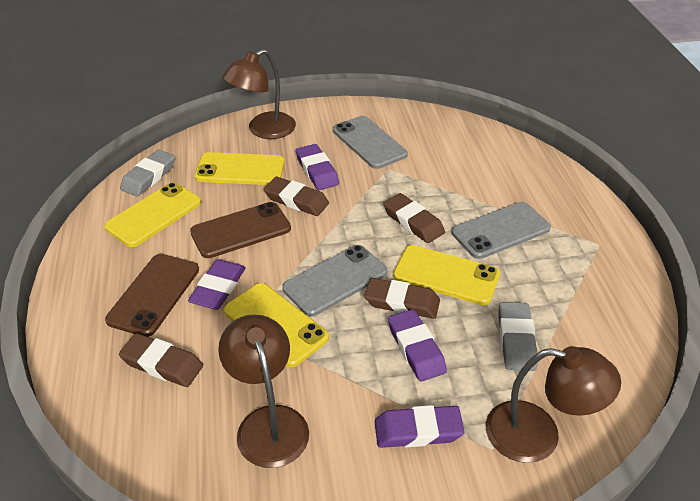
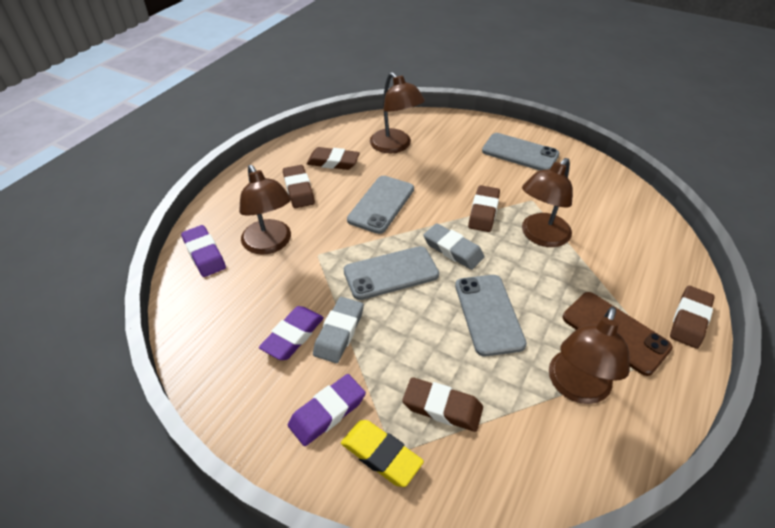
brown eraser: 4 -> 5
brown lamp: 3 -> 4
brown phone: 2 -> 1
grey phone: 3 -> 4
purple eraser: 4 -> 3
yellow eraser: 0 -> 1
yellow phone: 4 -> 0

